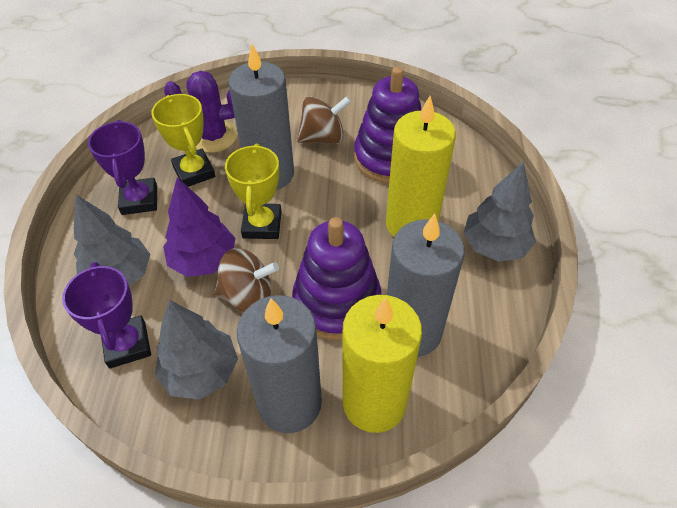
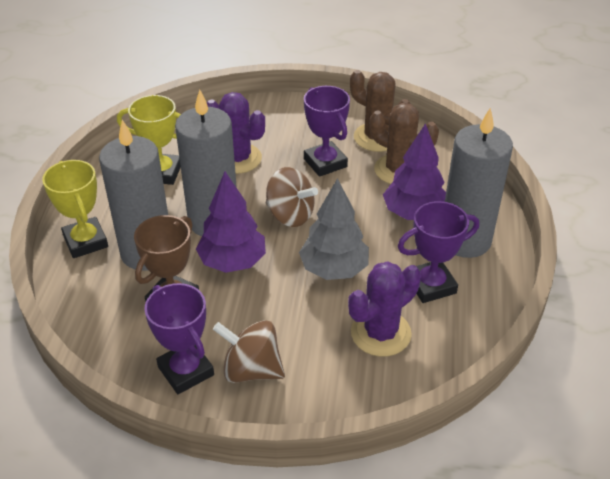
brown cactus: 0 -> 2
brown trophy: 0 -> 1
grey tree: 3 -> 1
purple cactus: 1 -> 2
purple stacking toy: 2 -> 0
purple tree: 1 -> 2
purple trophy: 2 -> 3
yellow candle: 2 -> 0

